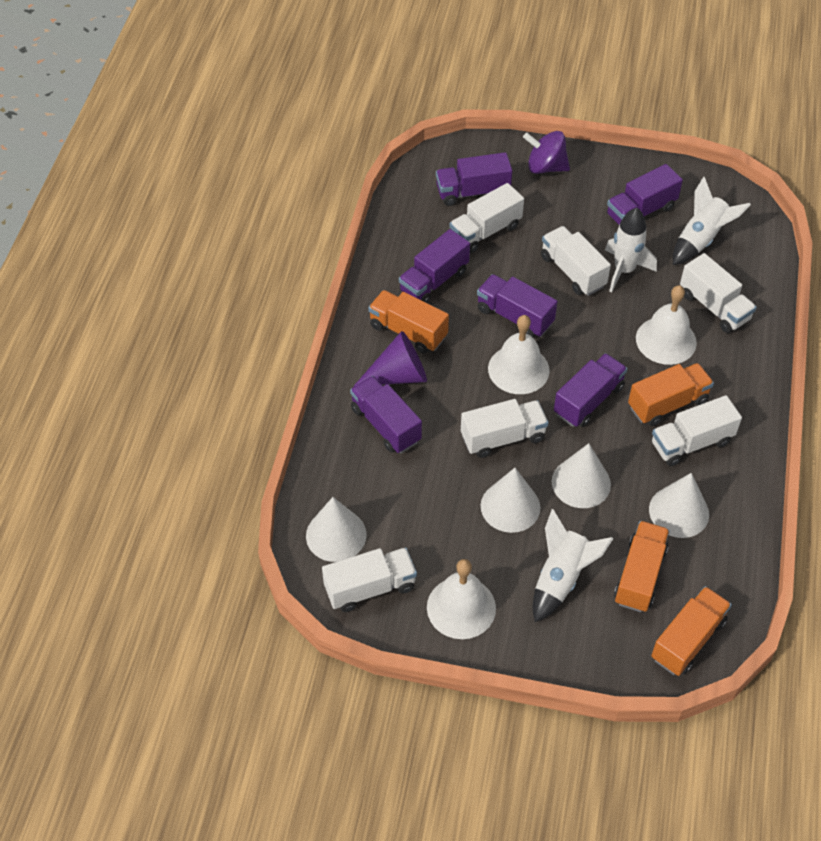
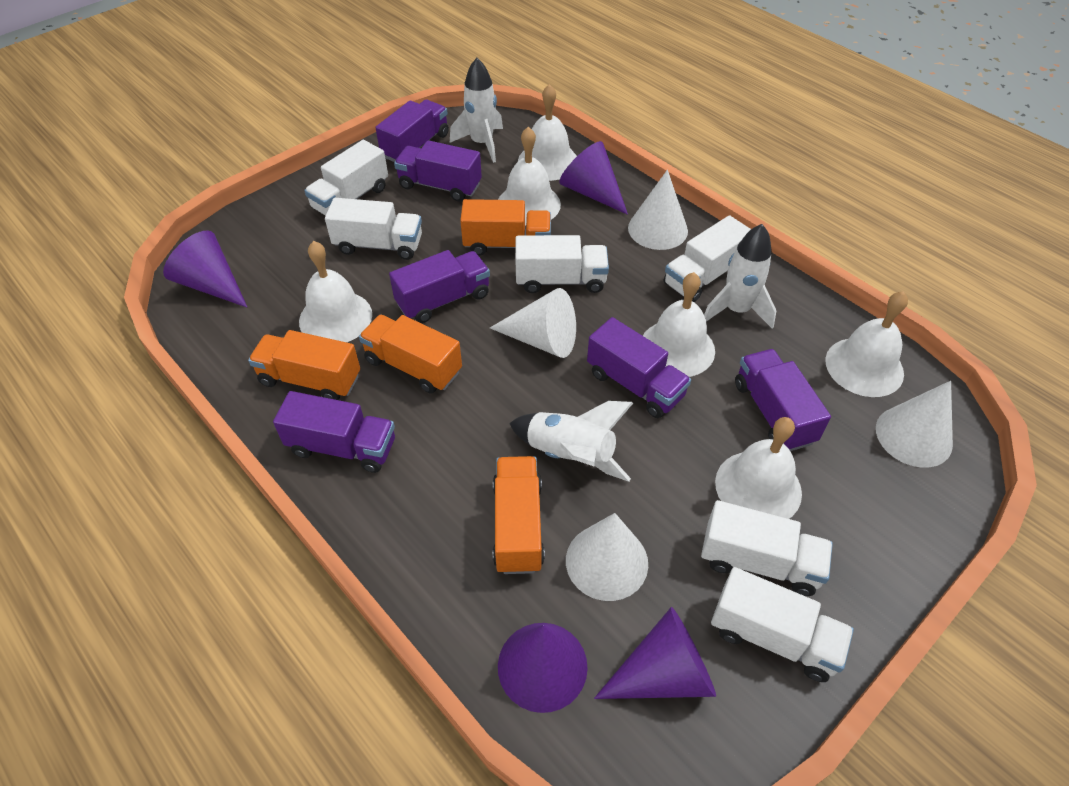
purple cone: 1 -> 4
purple spinning top: 1 -> 0
white bell: 3 -> 6

